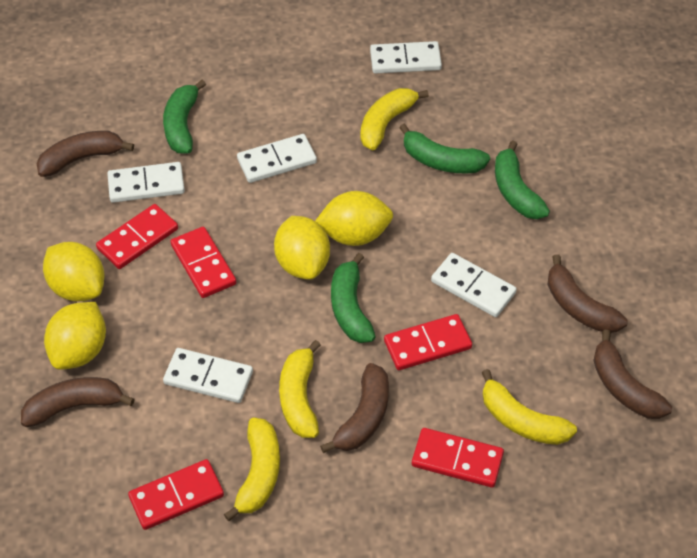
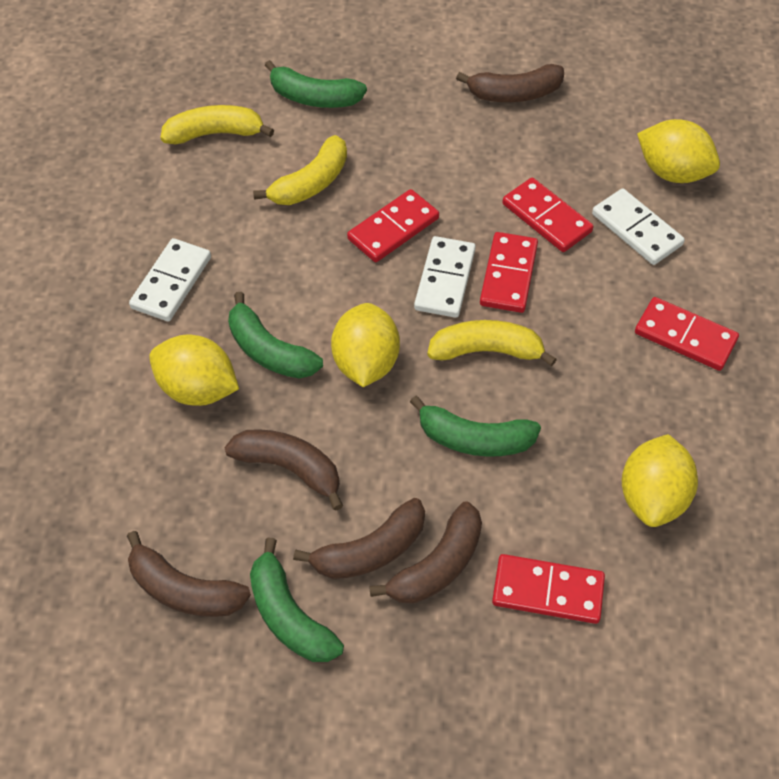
white domino: 5 -> 3
yellow banana: 4 -> 3

